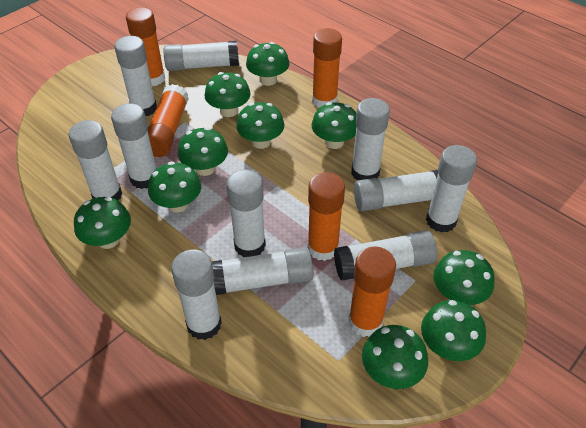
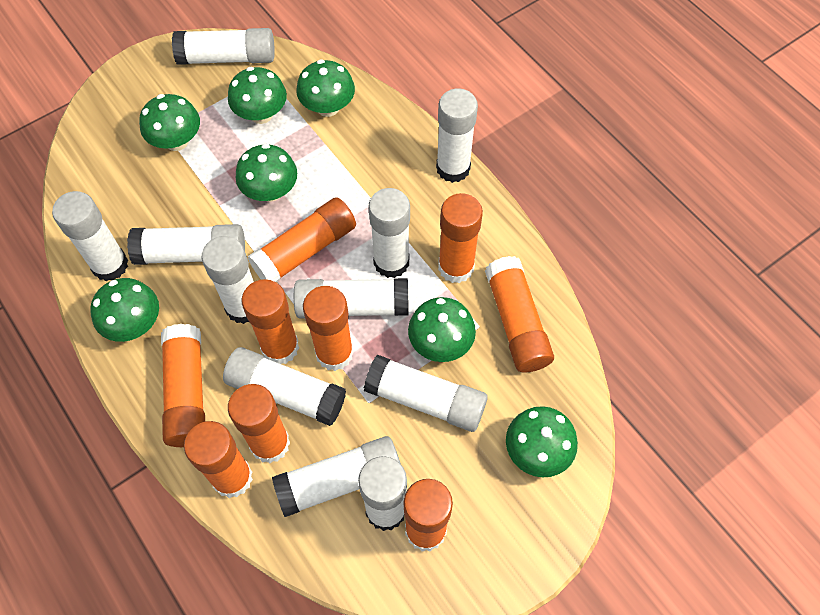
green mushroom: 10 -> 7
orange glue stick: 5 -> 9

